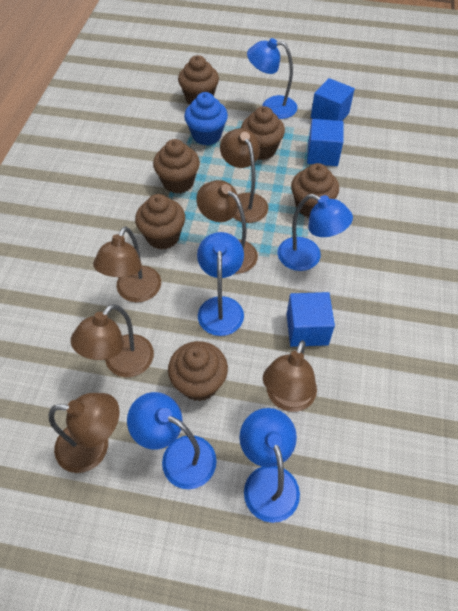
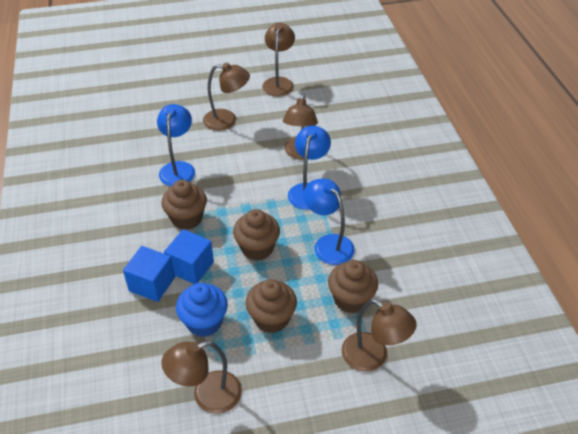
blue cube: 3 -> 2
blue lamp: 5 -> 3
brown cupcake: 6 -> 4
brown lamp: 6 -> 5

